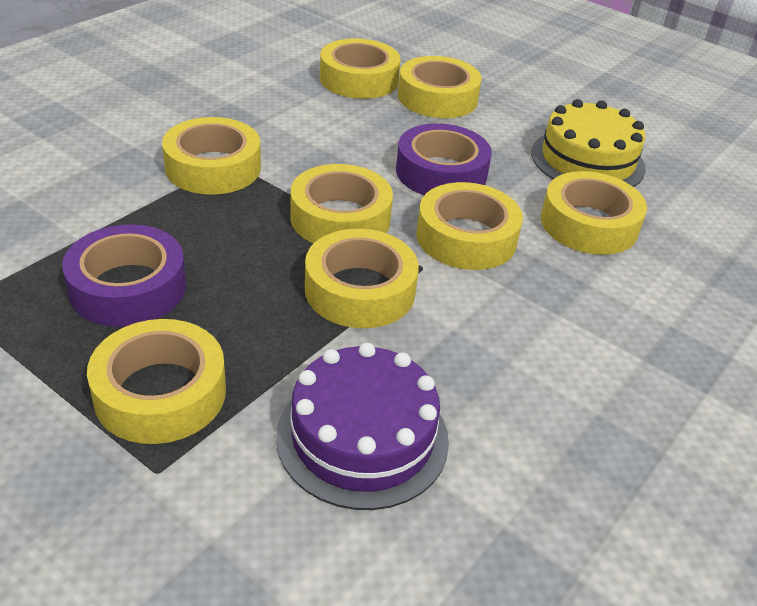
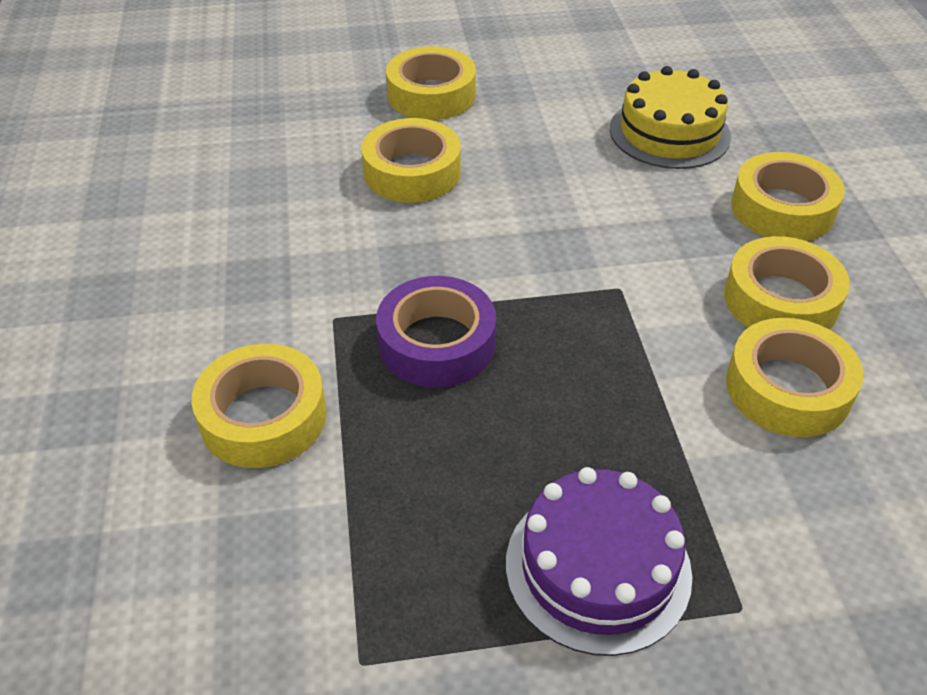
purple tape: 2 -> 1
yellow tape: 8 -> 6

